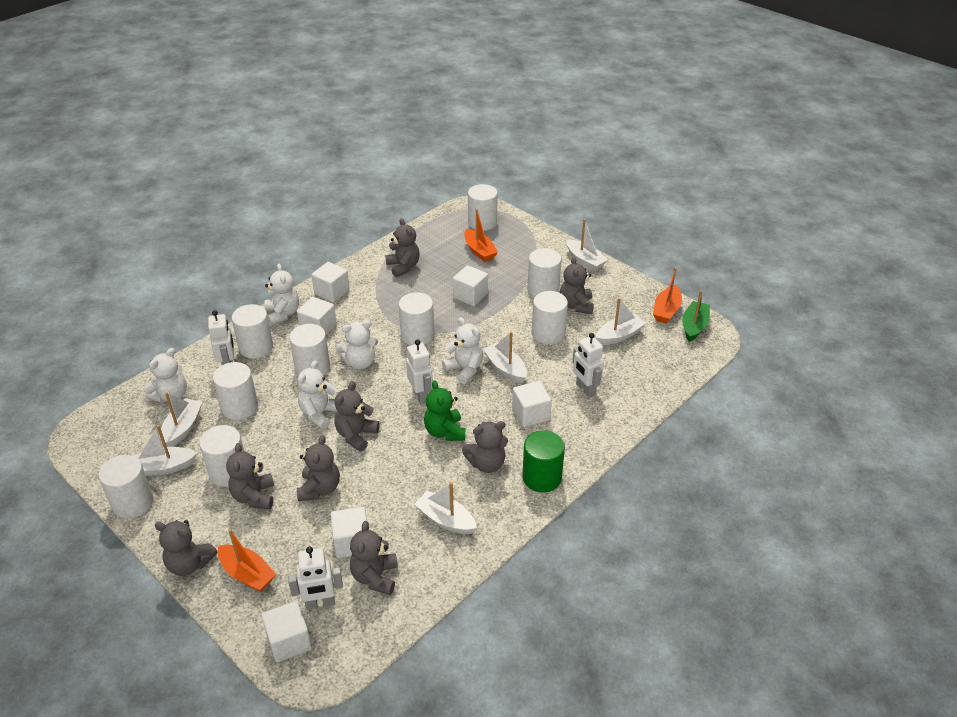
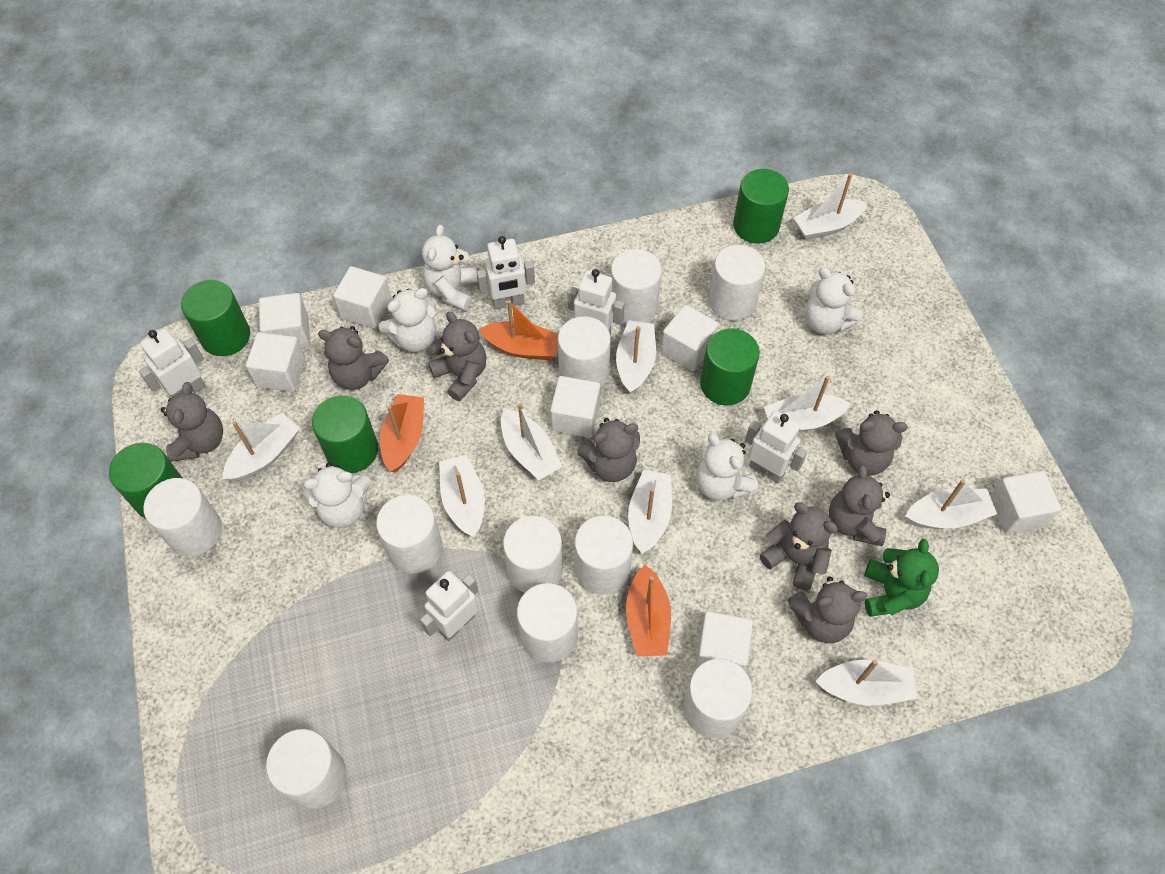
green boat: 1 -> 0
green cylinder: 1 -> 5
white boat: 6 -> 9
white cube: 6 -> 7
white cylinder: 9 -> 10
white robot: 4 -> 5

